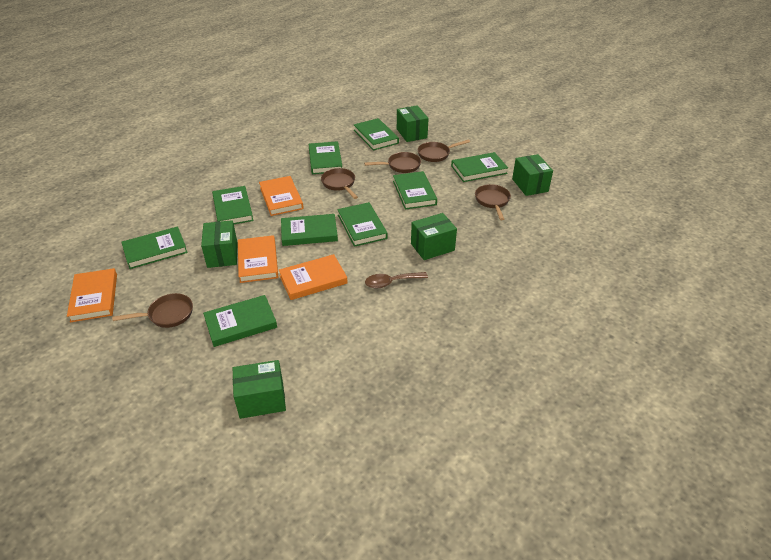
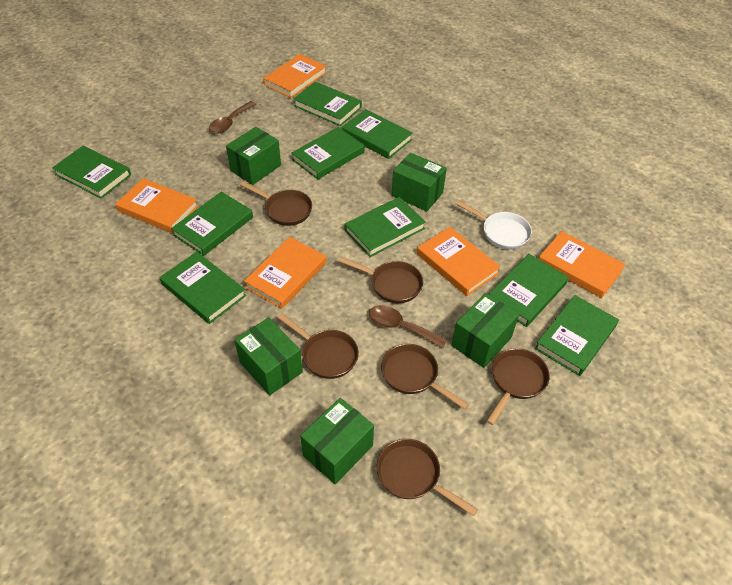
brown pan: 5 -> 6
brown spoon: 1 -> 2
orange book: 4 -> 5
white pan: 0 -> 1

